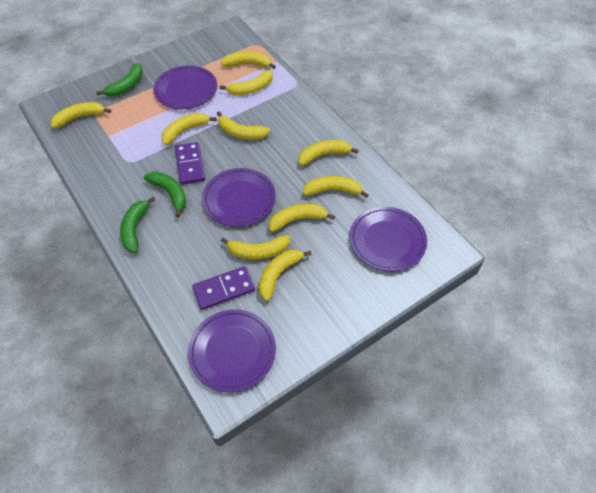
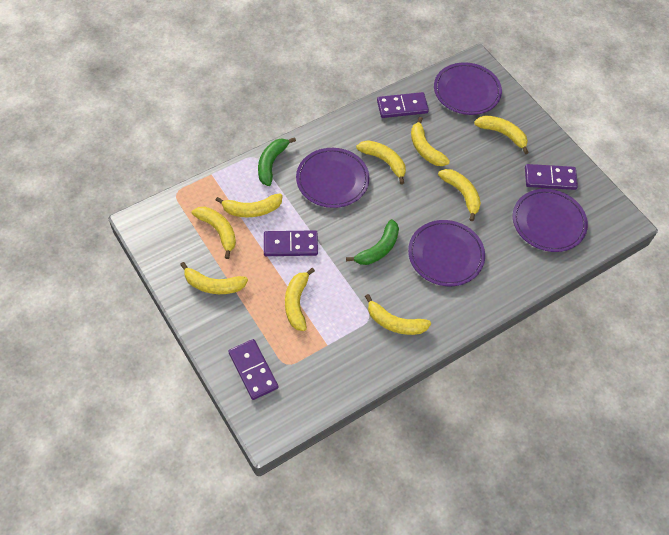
green banana: 3 -> 2
purple domino: 2 -> 4
yellow banana: 10 -> 9

